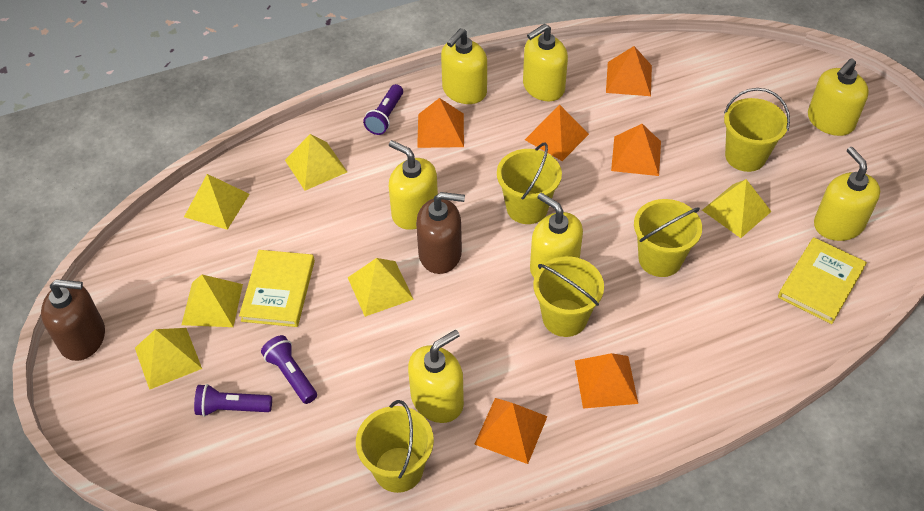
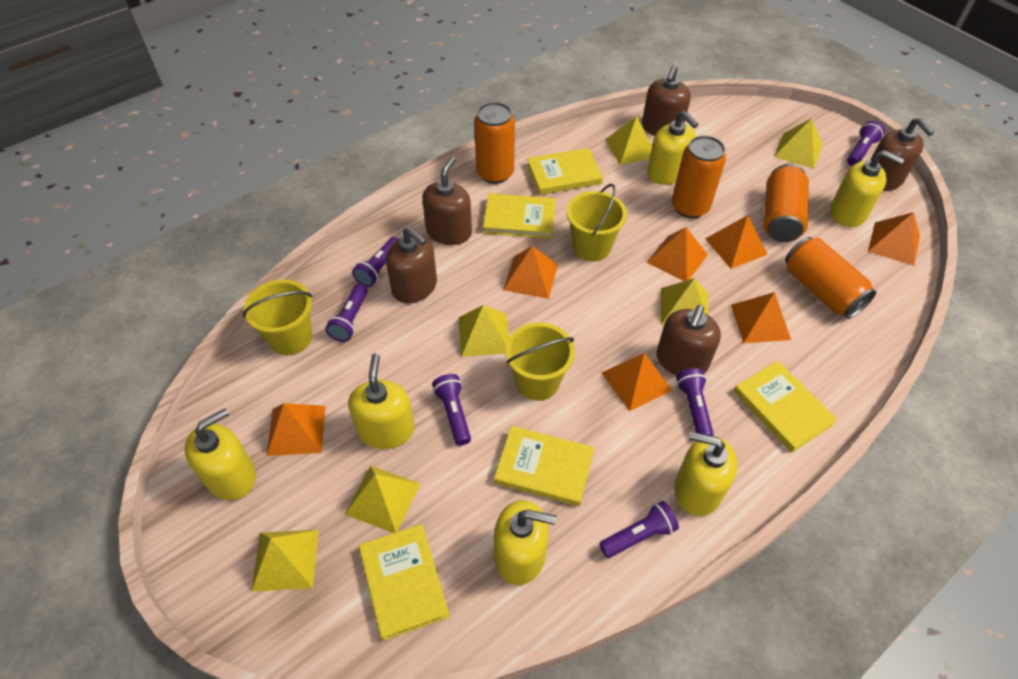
brown soap dispenser: 2 -> 5
orange can: 0 -> 4
orange pyramid: 6 -> 7
purple flashlight: 3 -> 6
yellow book: 2 -> 5
yellow bucket: 5 -> 3
yellow soap dispenser: 7 -> 6

